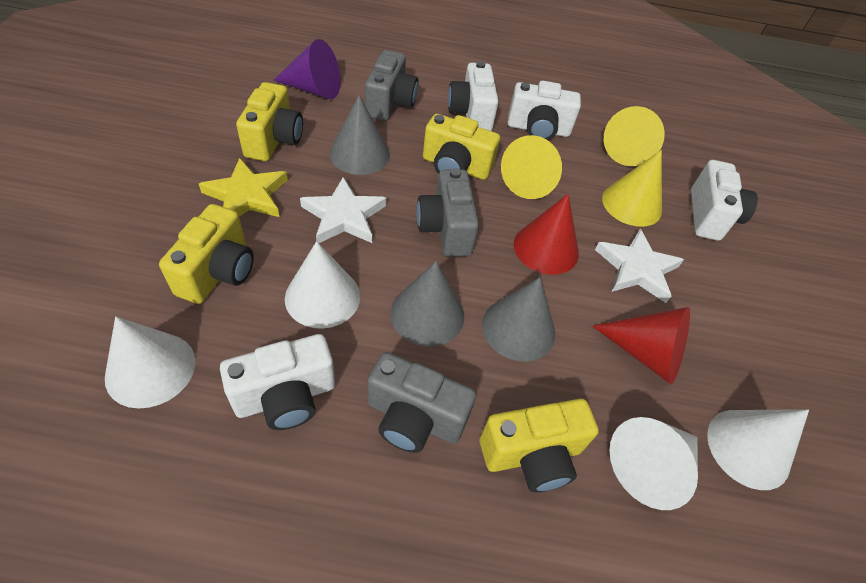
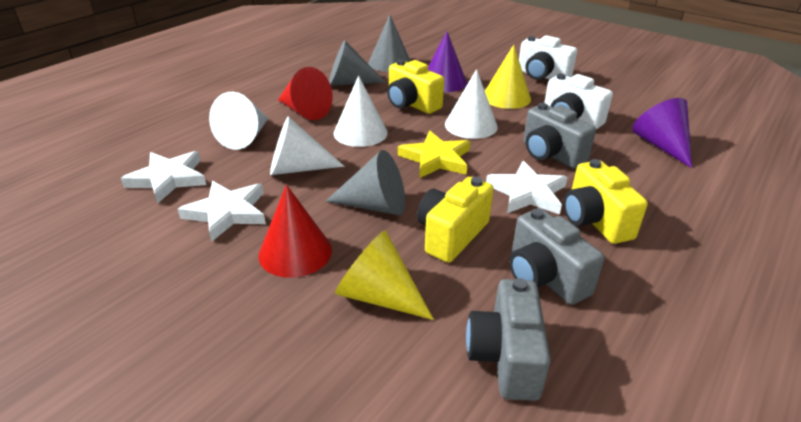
purple cone: 1 -> 2
white camera: 4 -> 2
white star: 2 -> 3
yellow camera: 4 -> 3
yellow cone: 3 -> 2

